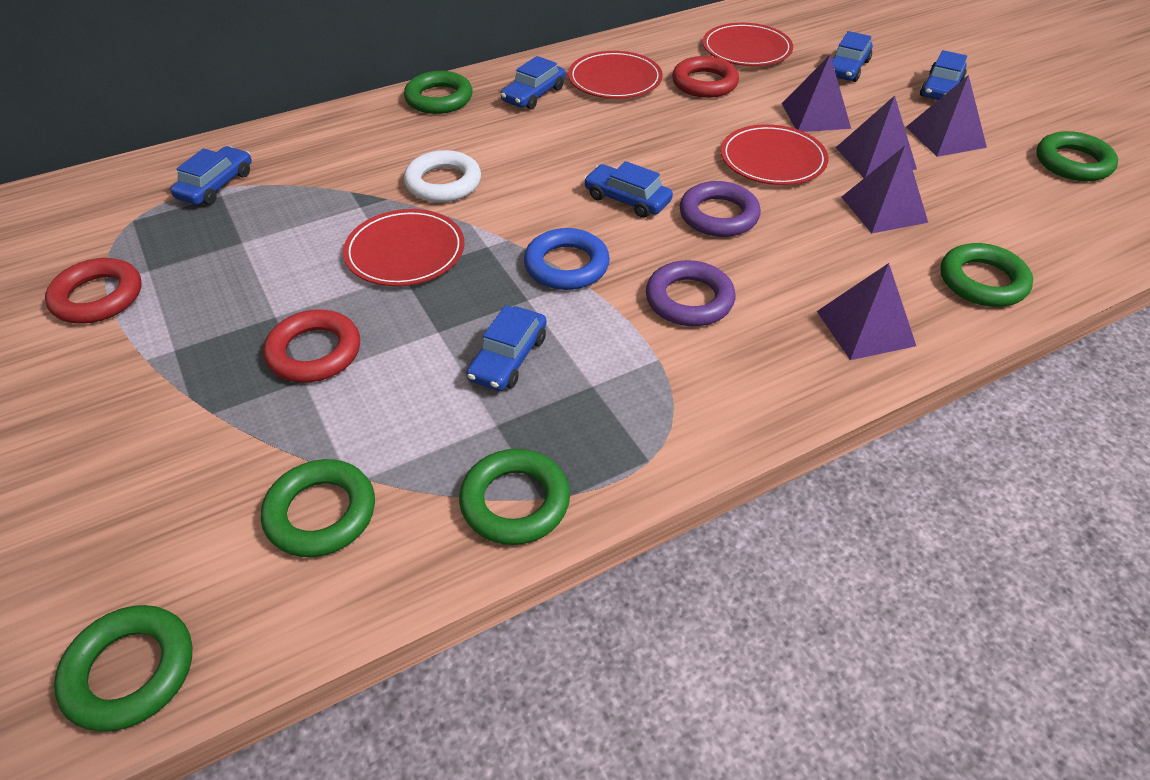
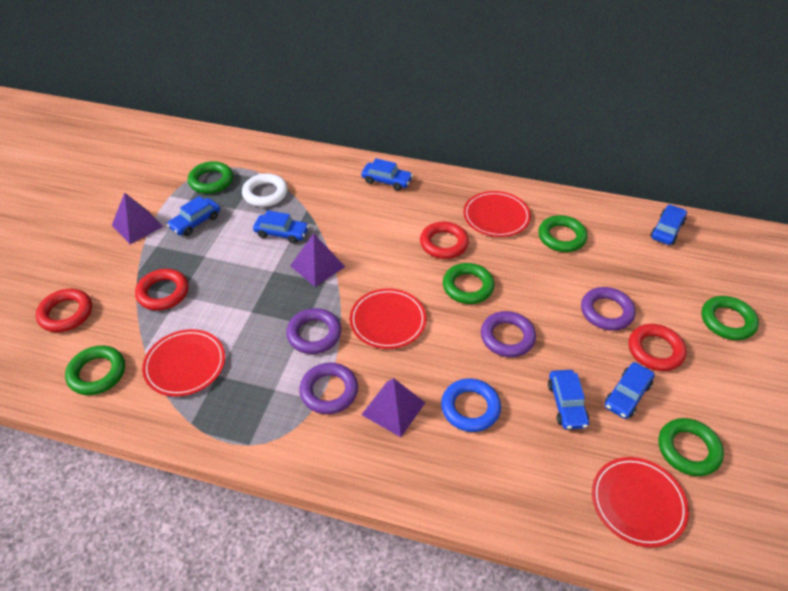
purple pyramid: 5 -> 3
purple ring: 2 -> 4
red ring: 3 -> 4

